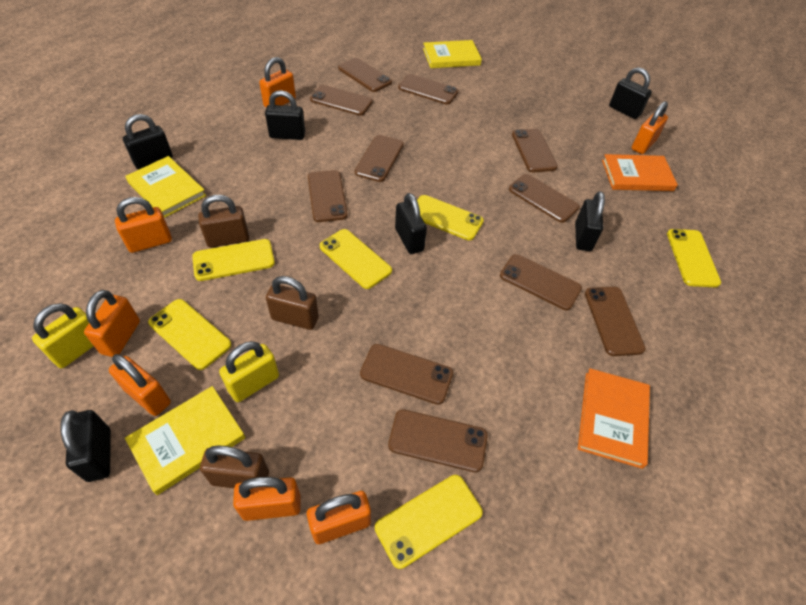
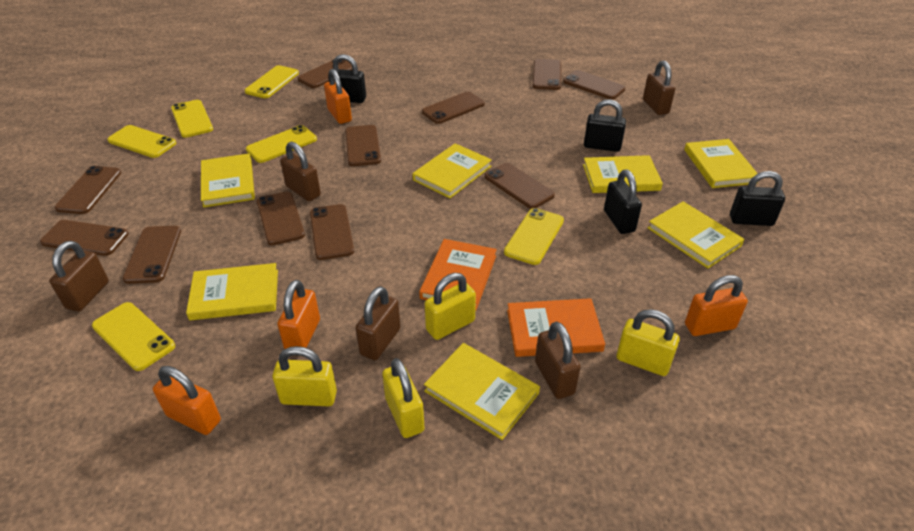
black padlock: 6 -> 4
brown padlock: 3 -> 5
orange padlock: 7 -> 4
yellow book: 3 -> 7
yellow padlock: 2 -> 4

